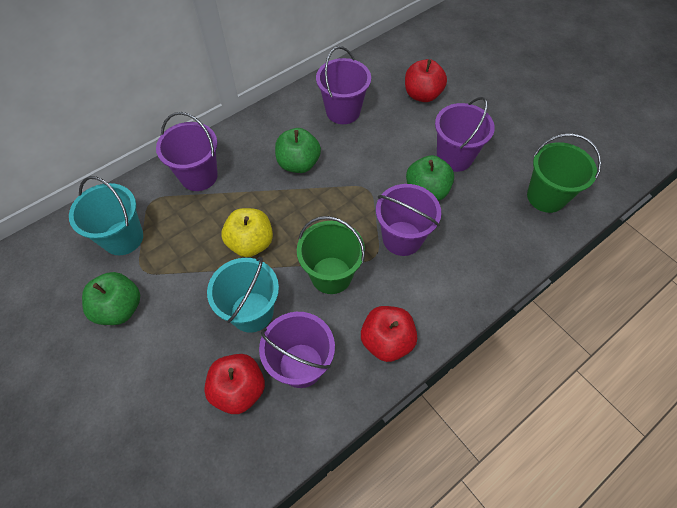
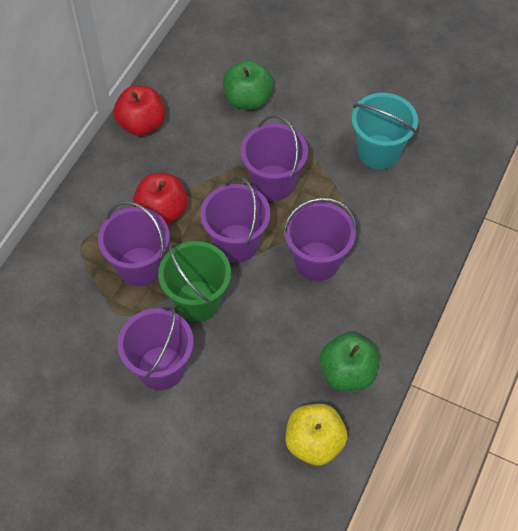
green apple: 3 -> 2
green bucket: 2 -> 1
red apple: 3 -> 2
turquoise bucket: 2 -> 1

